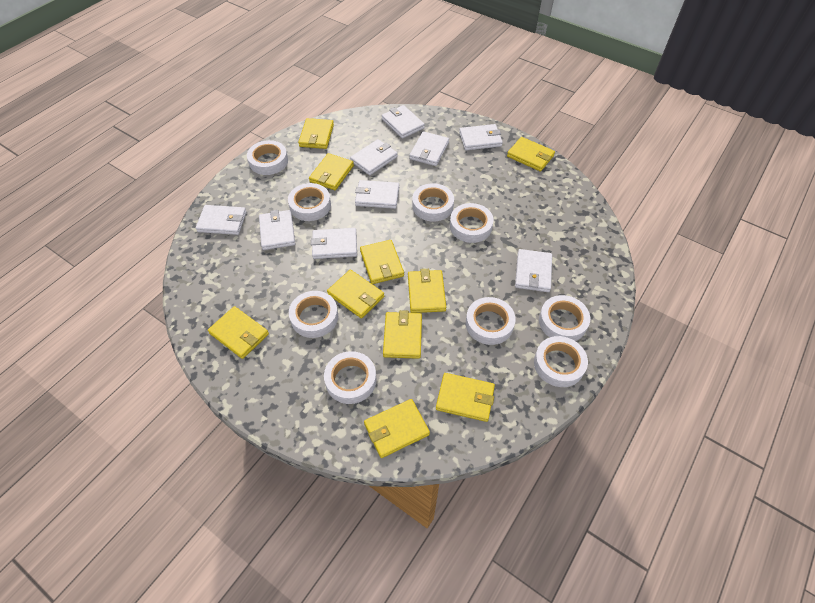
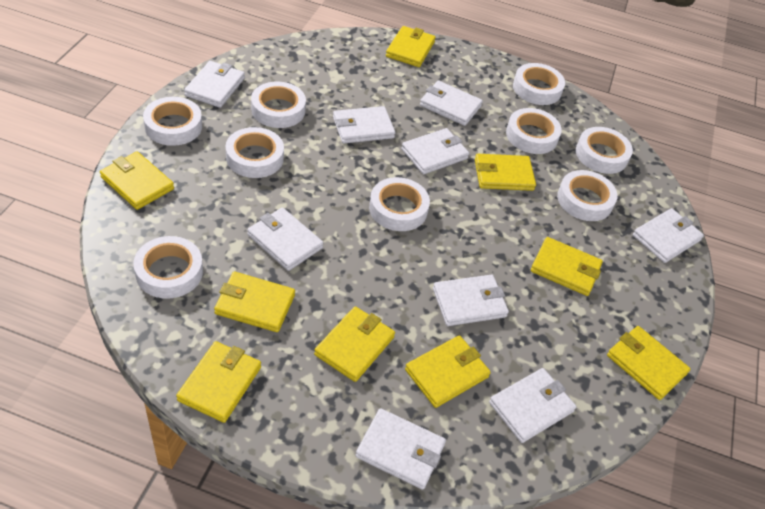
yellow wallet: 10 -> 9

